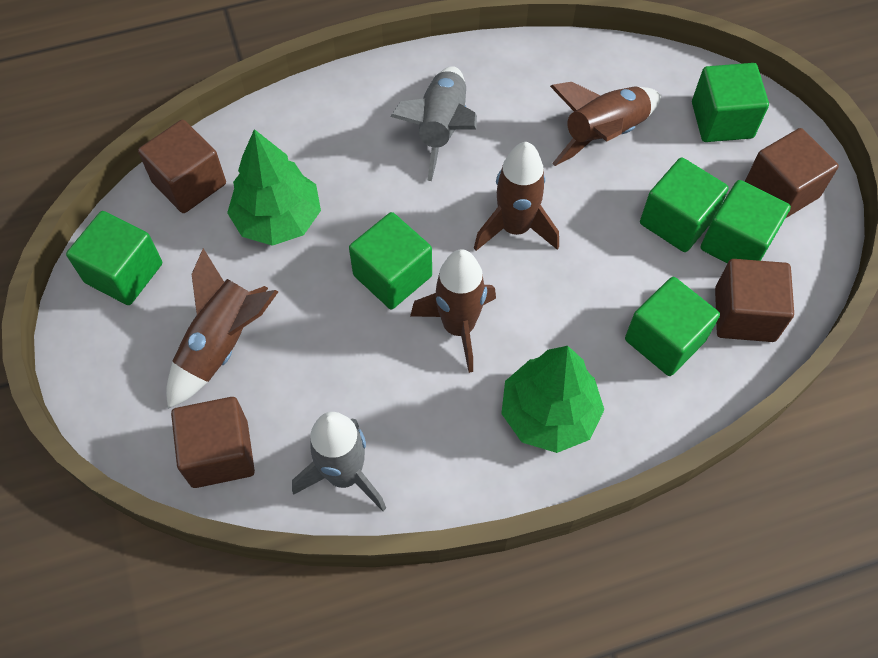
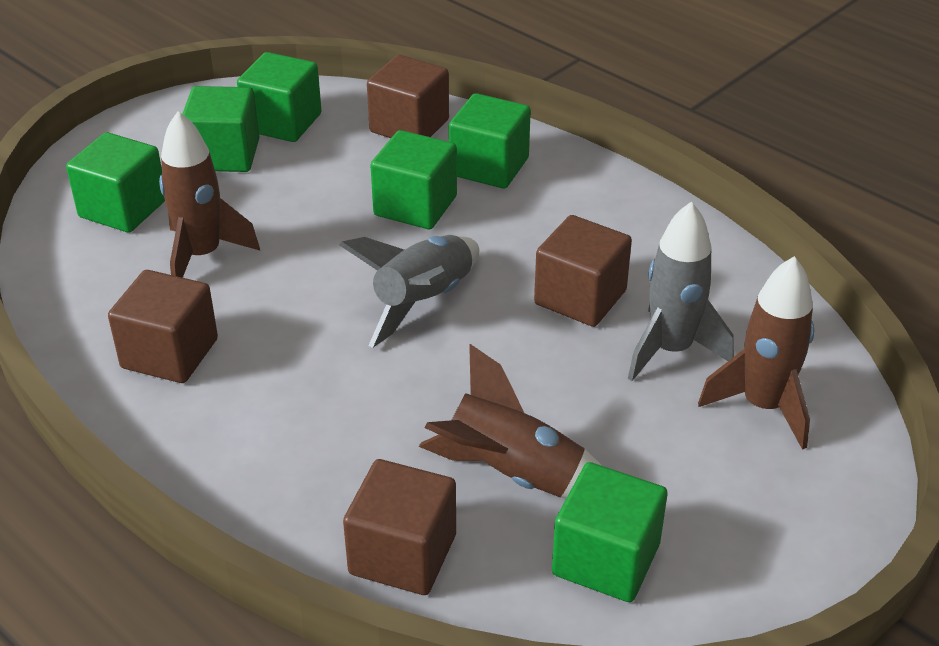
brown rocket: 4 -> 3
green tree: 2 -> 0

